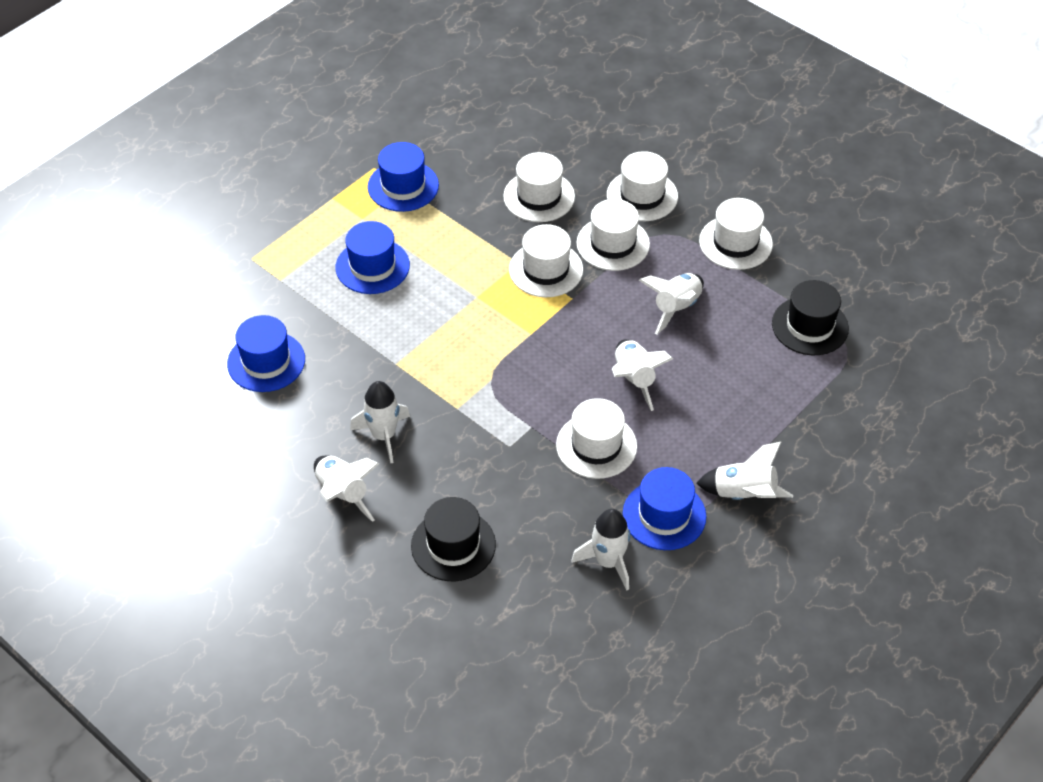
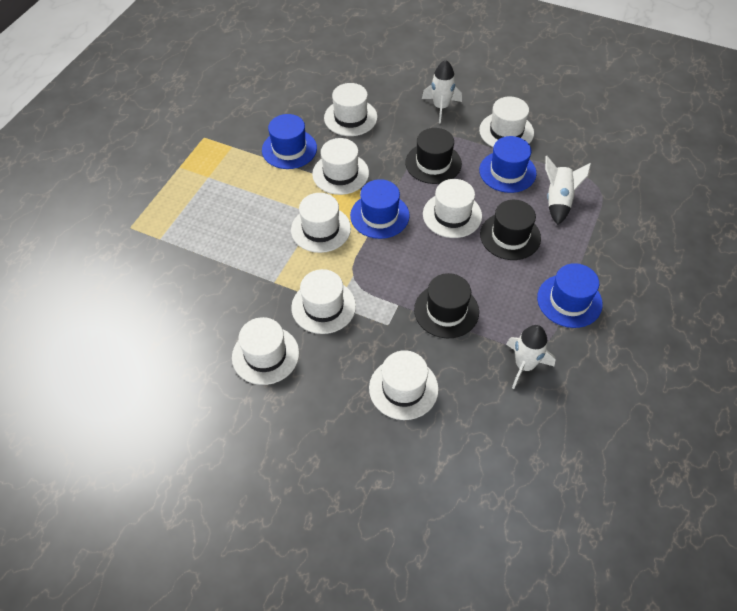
black hat: 2 -> 3
white hat: 6 -> 8
white rocket: 6 -> 3

